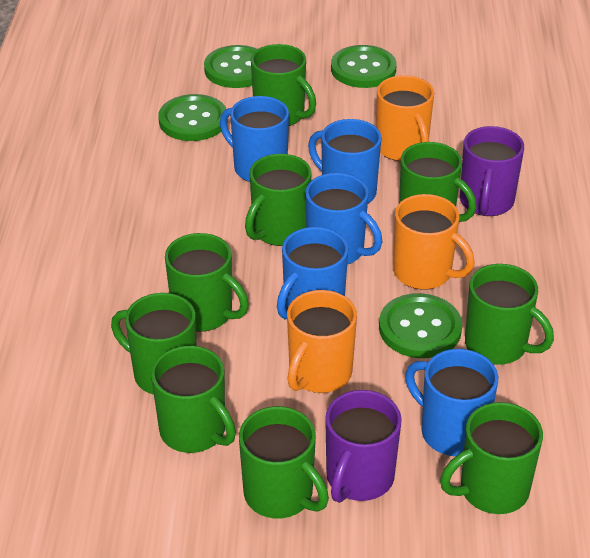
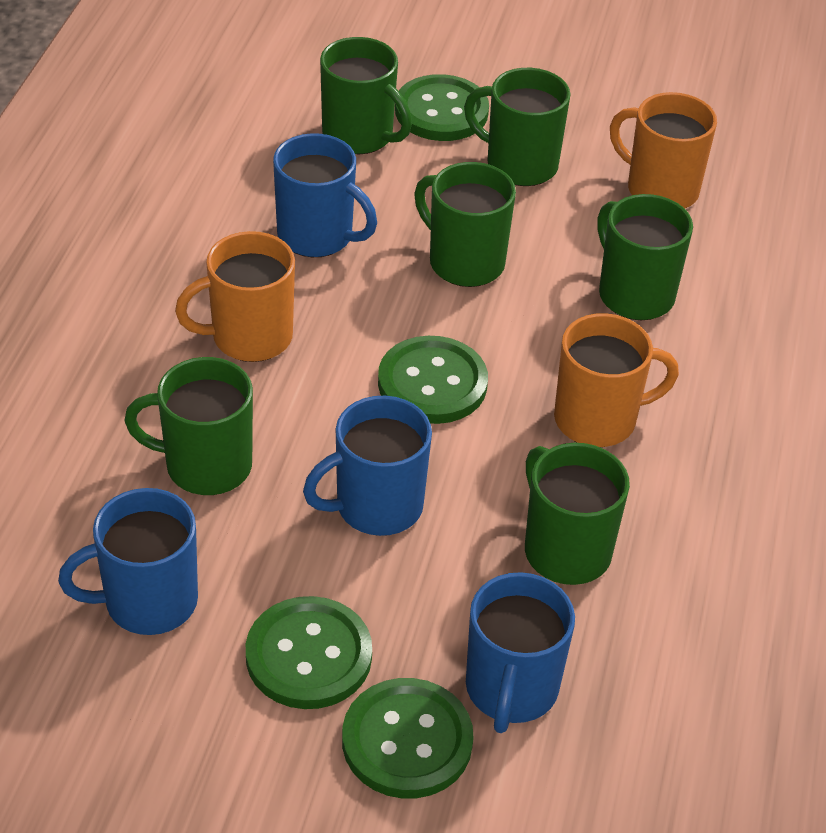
blue mug: 5 -> 4
green mug: 9 -> 6
purple mug: 2 -> 0

